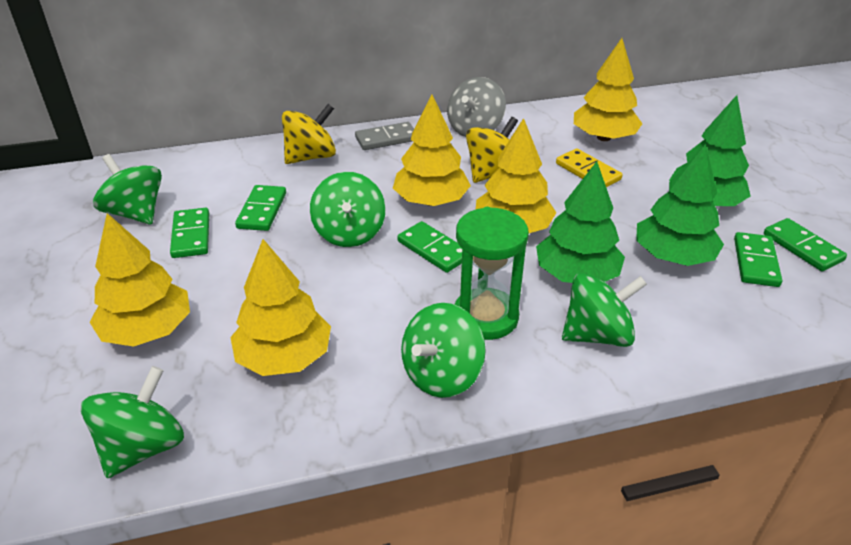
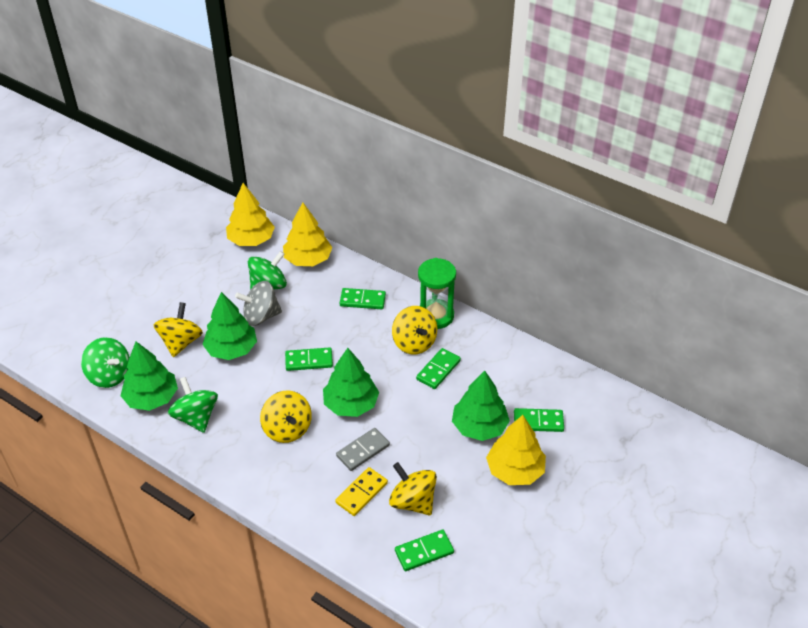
green spinning top: 5 -> 3
green tree: 3 -> 4
yellow spinning top: 2 -> 4
yellow tree: 5 -> 3

